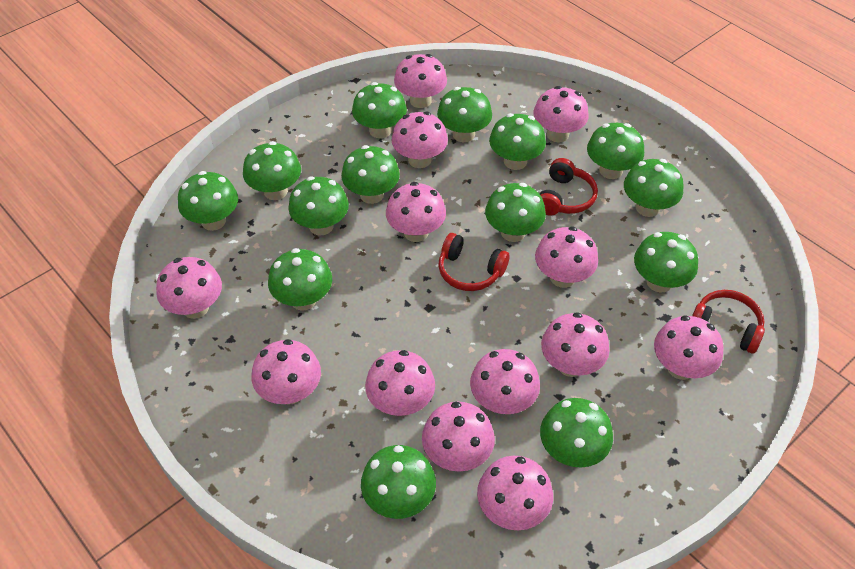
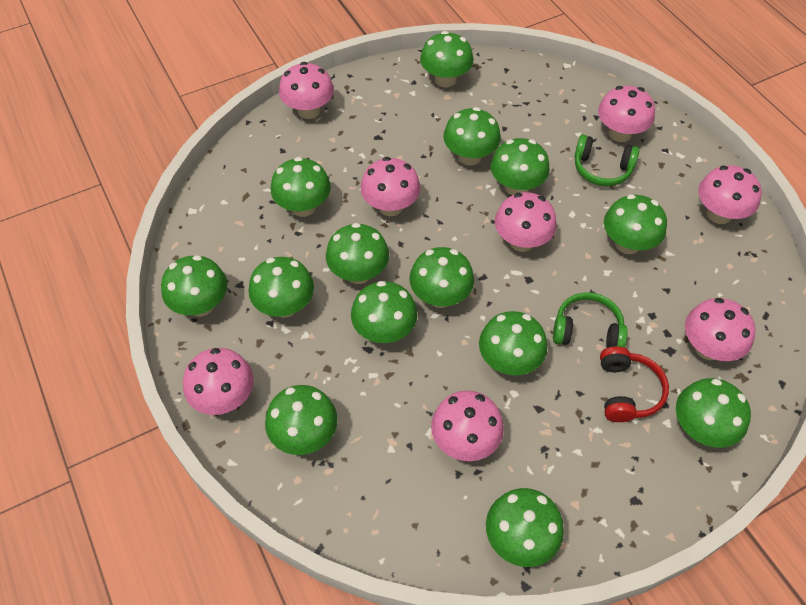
green headphones: 0 -> 2
pink mushroom: 13 -> 8
red headphones: 3 -> 1

